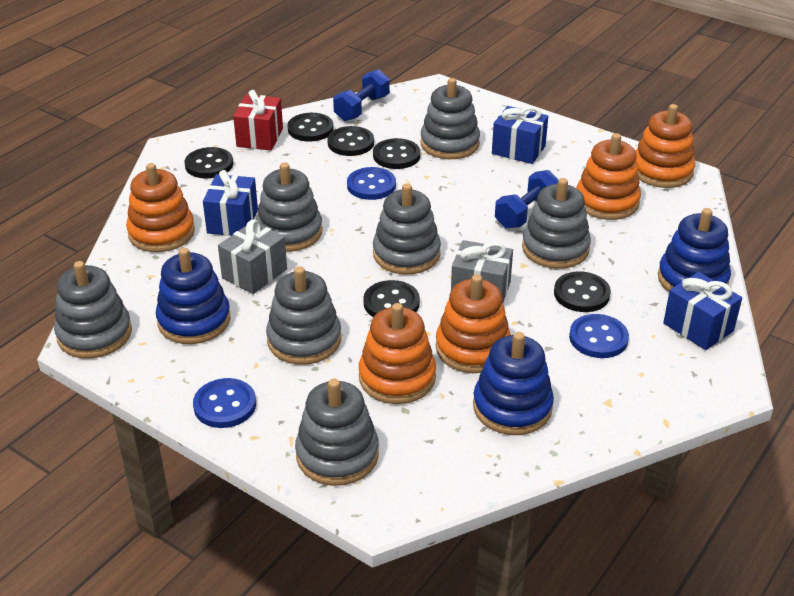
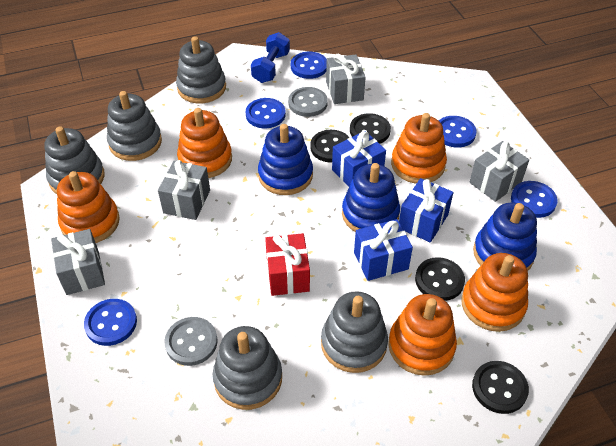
black button: 6 -> 4
blue button: 3 -> 5
blue dumbbell: 2 -> 1
grey button: 0 -> 2
grey gift: 2 -> 4
grey stacking toy: 7 -> 5

